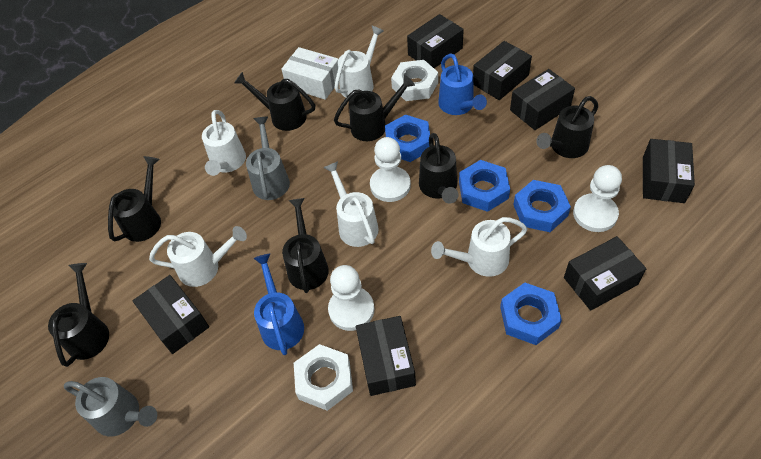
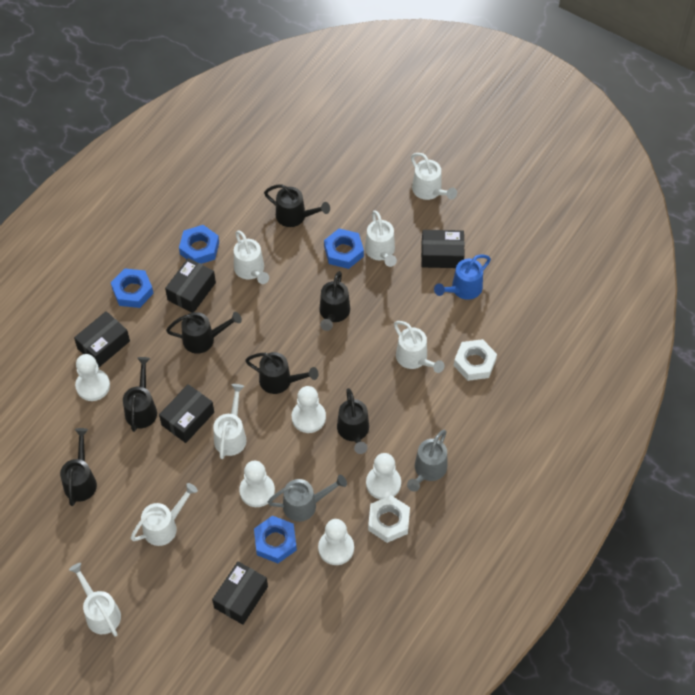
black box: 7 -> 5
blue watering can: 2 -> 1
white box: 1 -> 0
white pawn: 3 -> 5
white watering can: 5 -> 7

